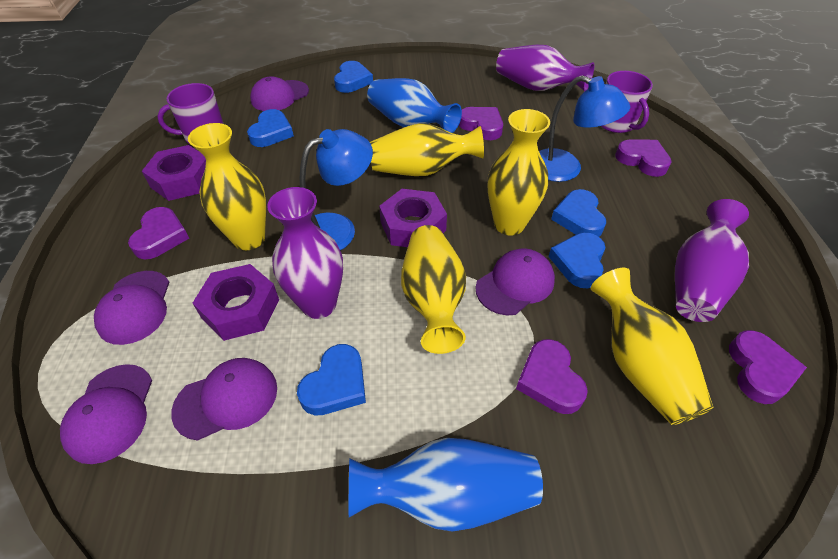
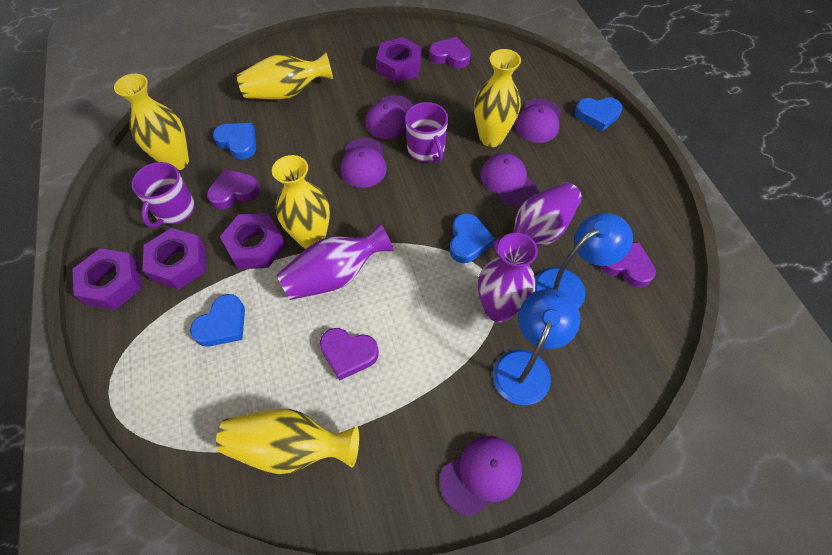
blue heart: 5 -> 4
blue vase: 2 -> 0
purple heart: 5 -> 4
purple nut: 3 -> 4

